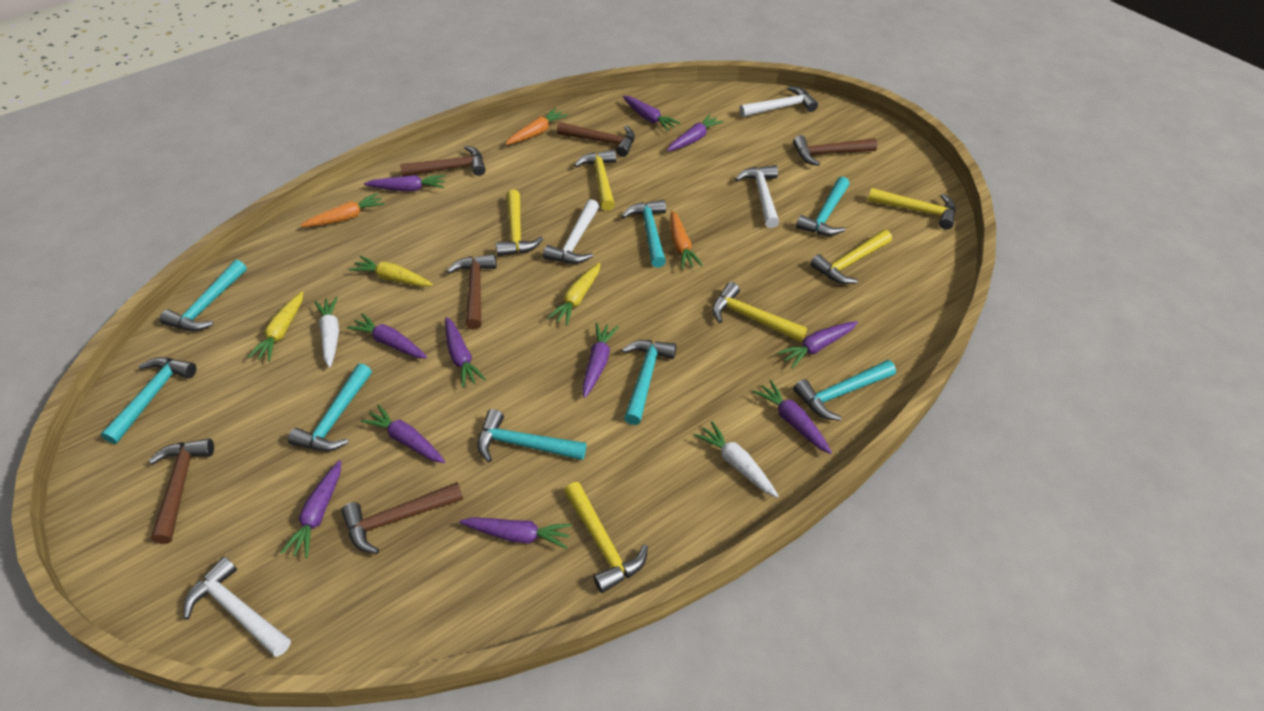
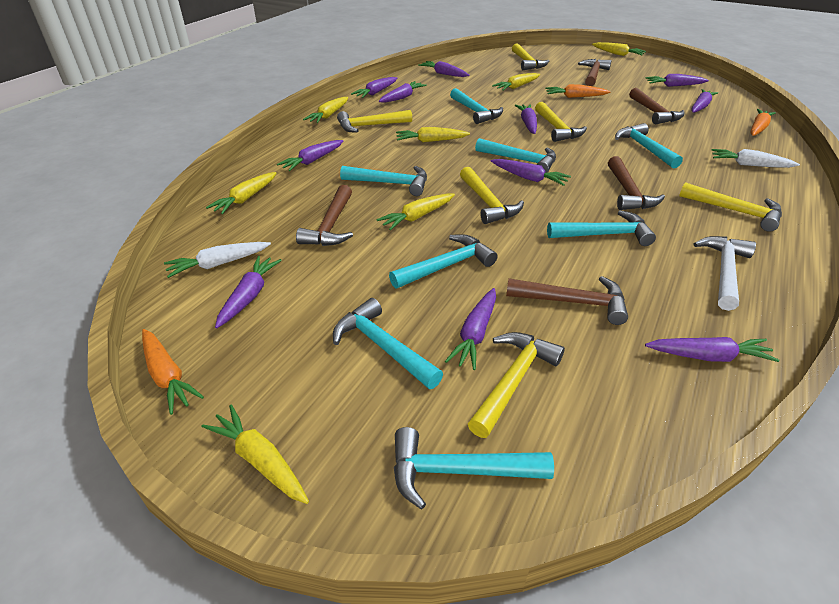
brown hammer: 6 -> 5
white hammer: 4 -> 1
yellow carrot: 3 -> 7

